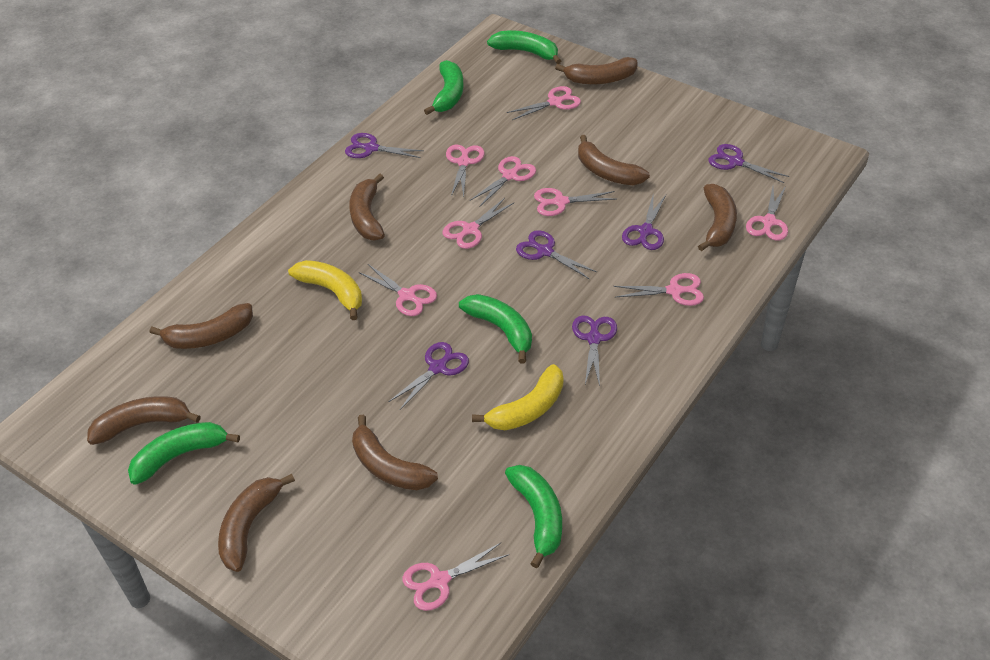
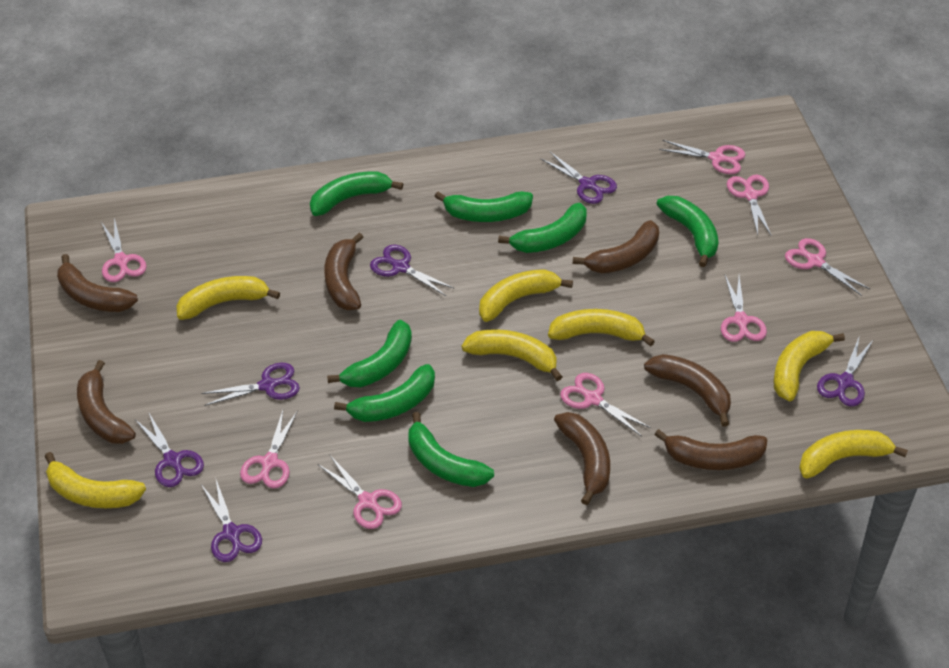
brown banana: 8 -> 7
green banana: 5 -> 7
pink scissors: 9 -> 8
yellow banana: 2 -> 7

